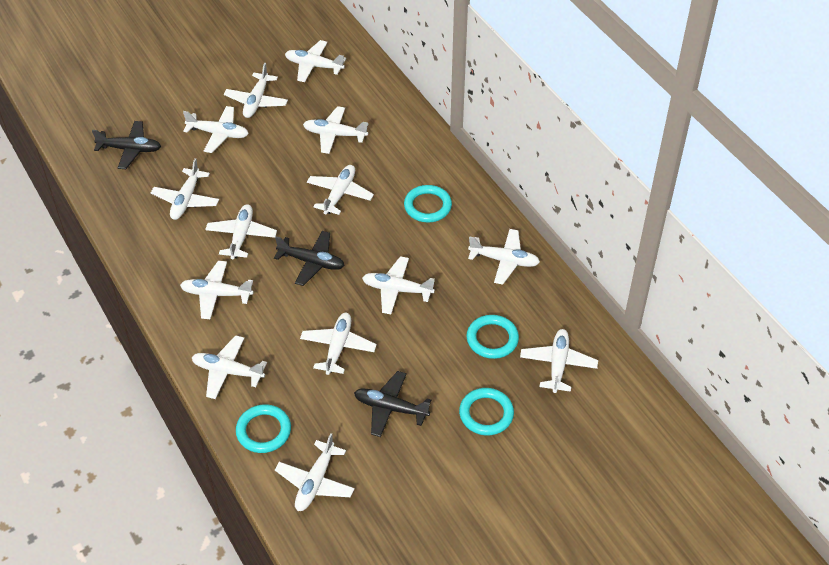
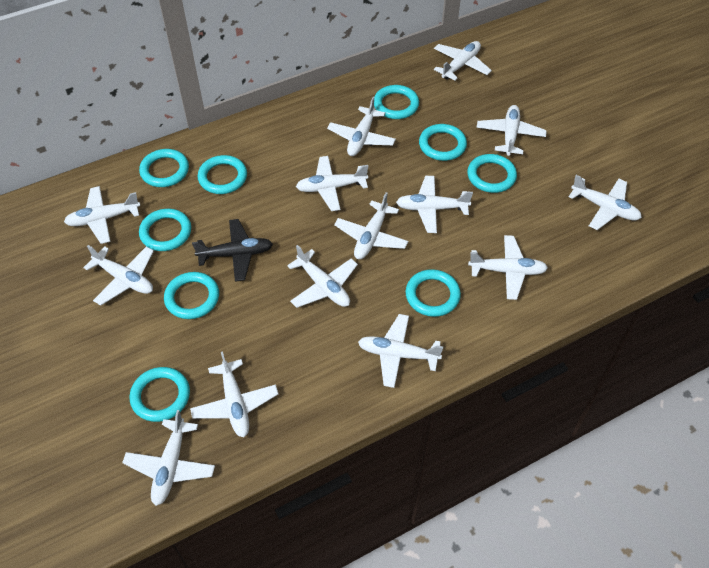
black plane: 3 -> 1
turquoise ring: 4 -> 9

